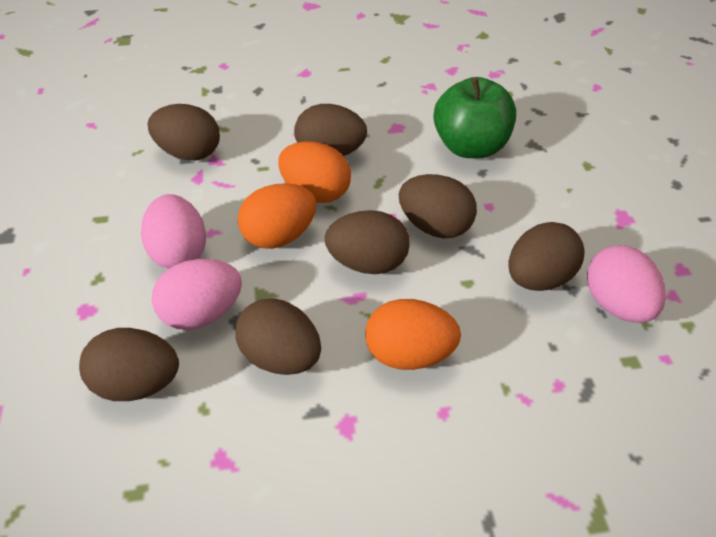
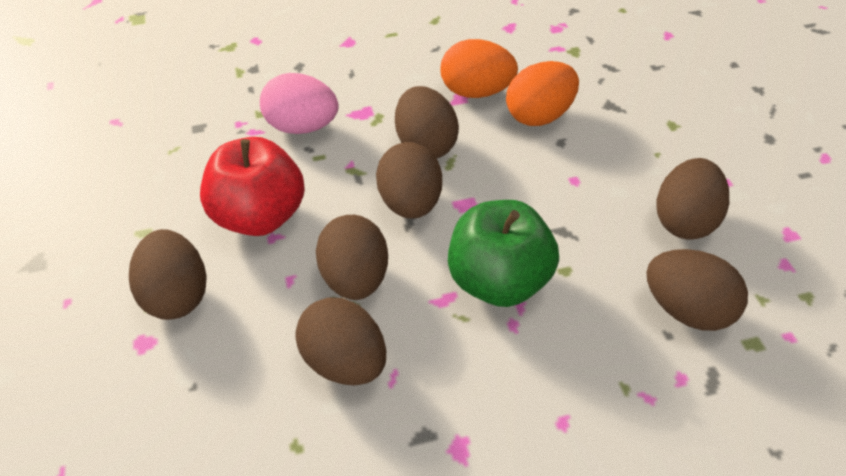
orange egg: 3 -> 2
pink egg: 3 -> 1
red apple: 0 -> 1

